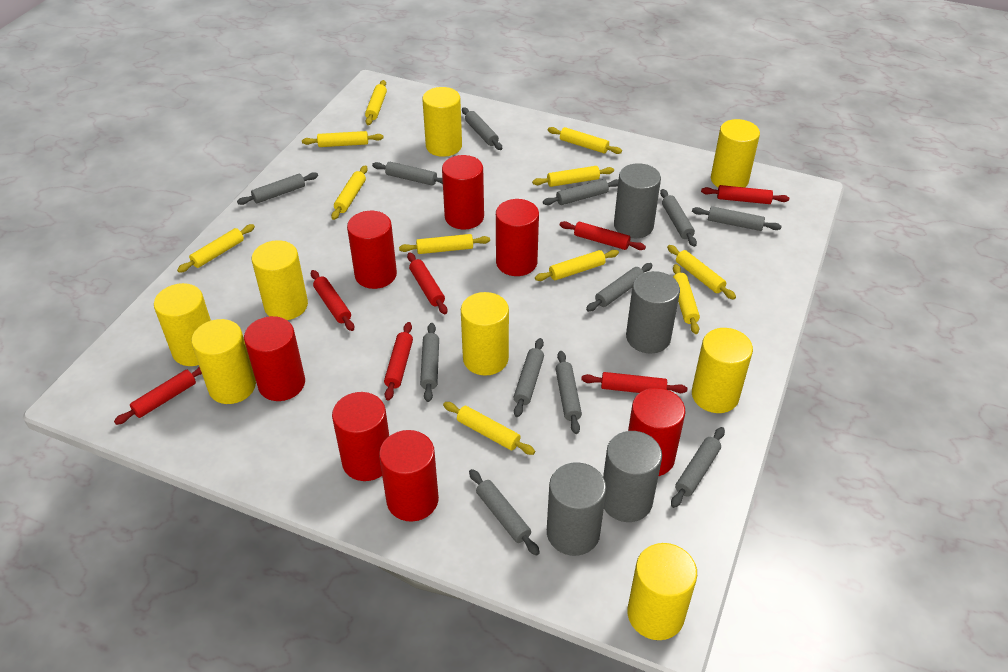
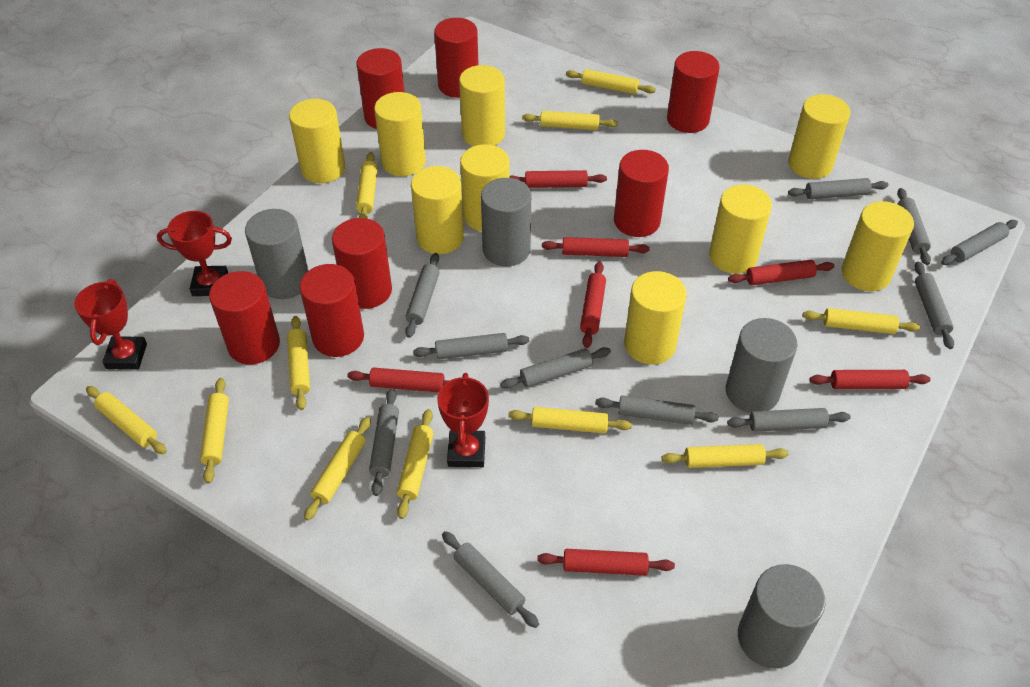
grey rolling pin: 12 -> 11
red trophy: 0 -> 3
yellow cylinder: 8 -> 9

